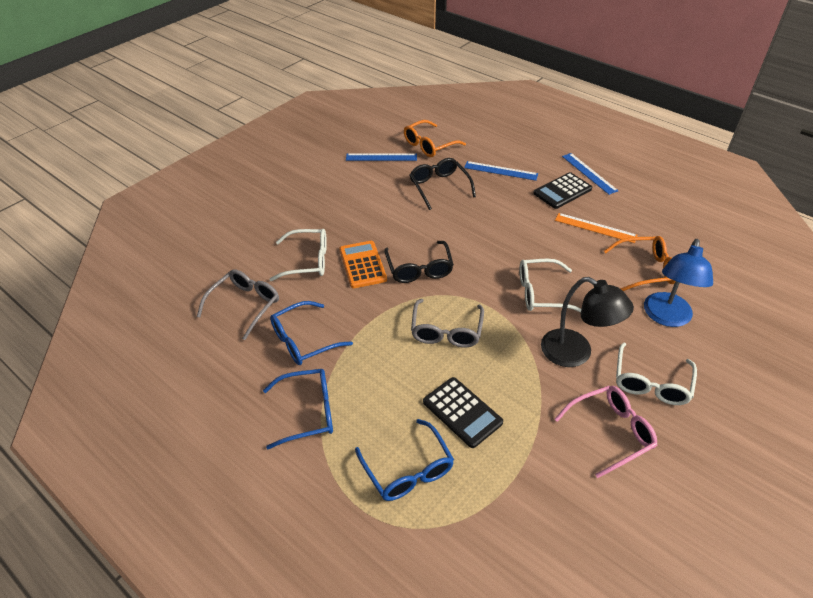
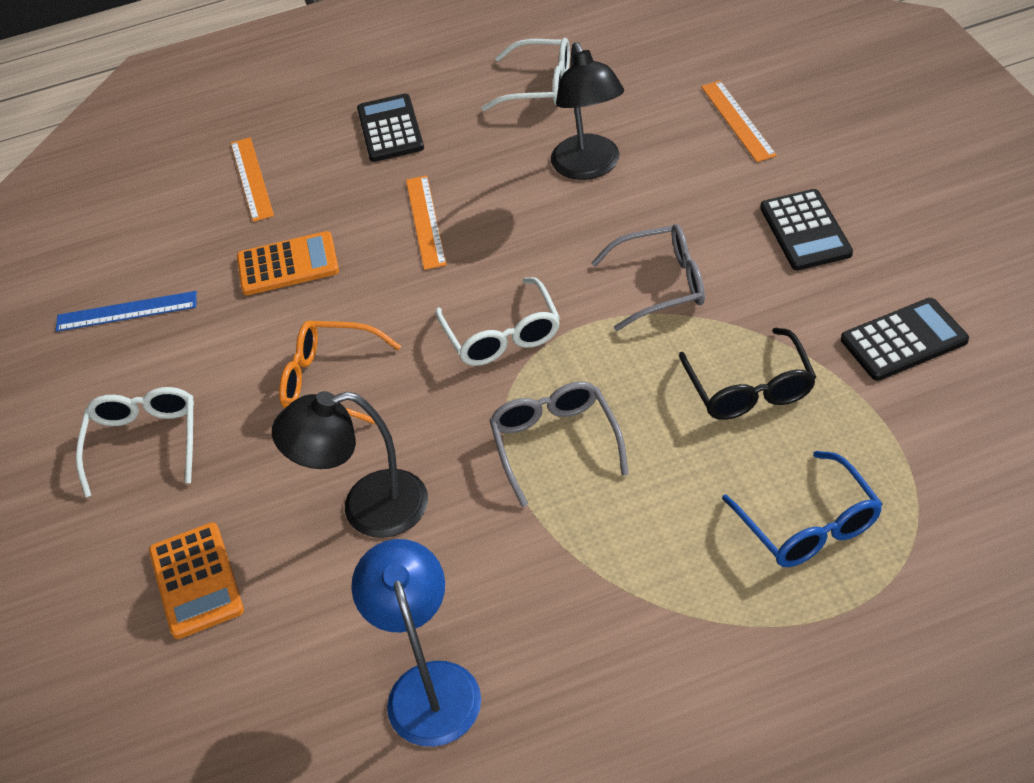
black calculator: 2 -> 3
black glasses: 2 -> 1
black lamp: 1 -> 2
blue glasses: 3 -> 1
blue ruler: 3 -> 1
orange calculator: 1 -> 2
orange glasses: 2 -> 1
orange ruler: 1 -> 3
pink glasses: 1 -> 0

